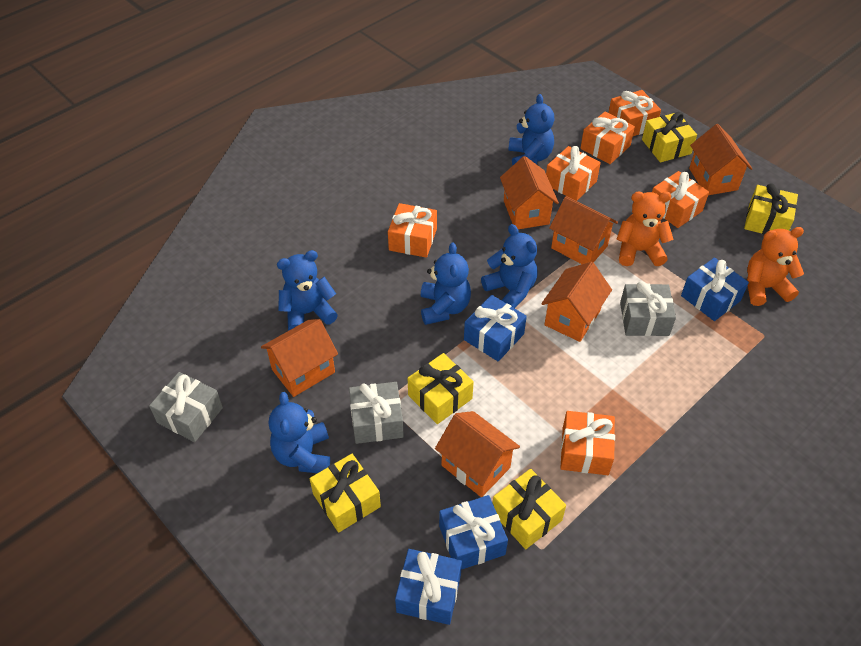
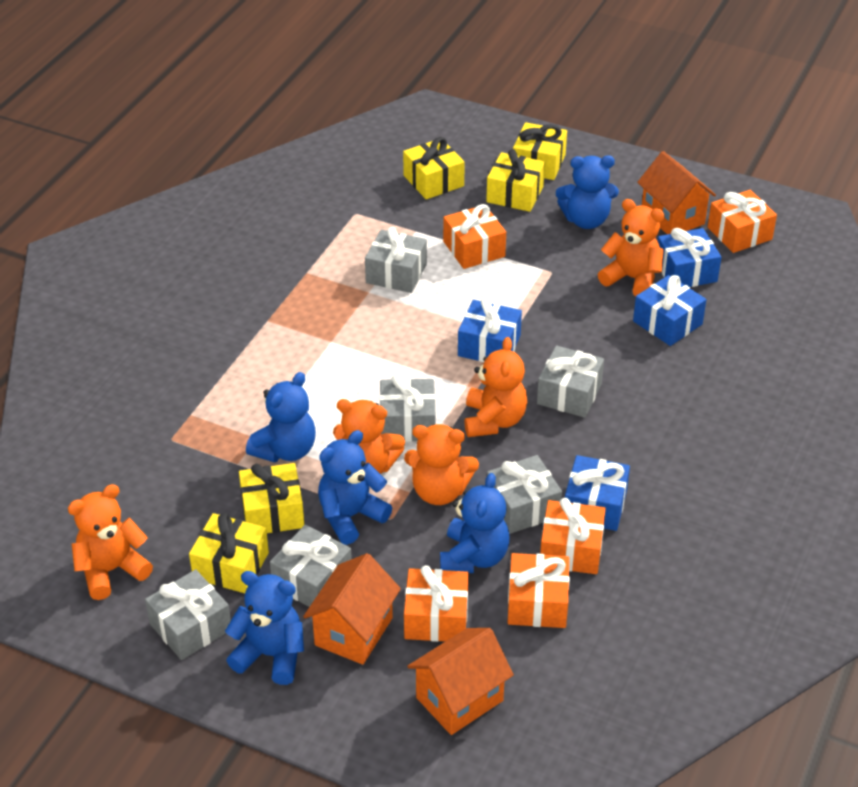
grey gift: 3 -> 6
orange gift: 6 -> 5
orange house: 6 -> 3
orange teddy bear: 2 -> 5

